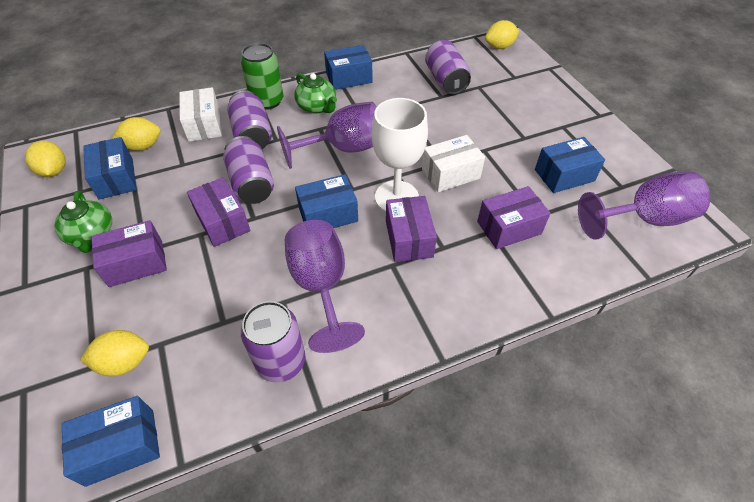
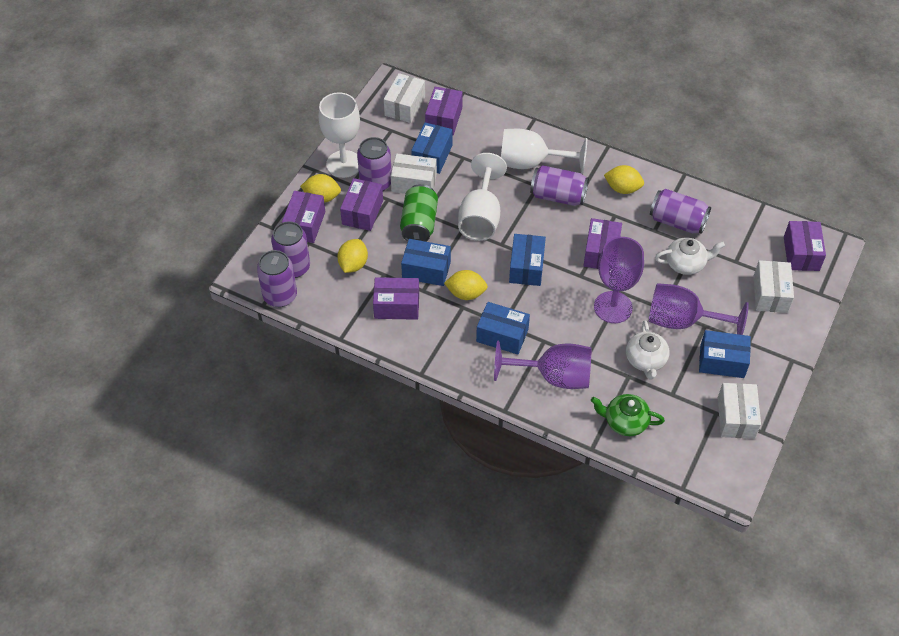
green teapot: 2 -> 1
purple box: 4 -> 6
purple can: 4 -> 5
white box: 2 -> 4
white goblet: 1 -> 3
white teapot: 0 -> 2

